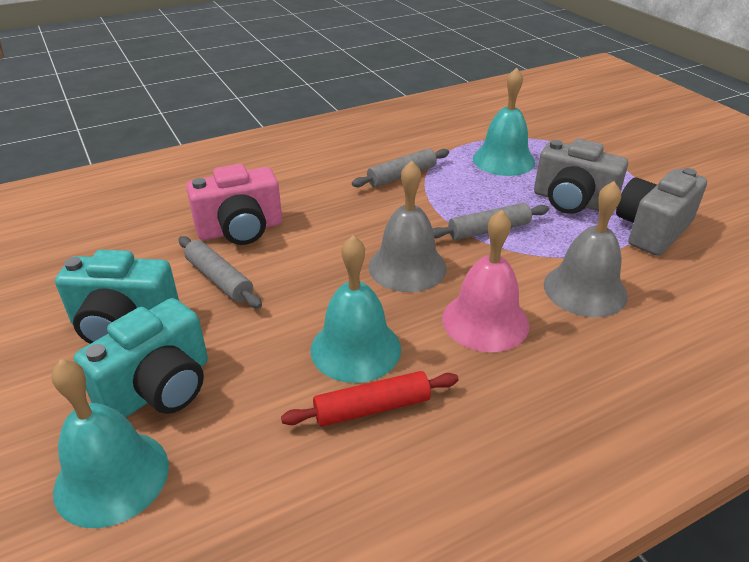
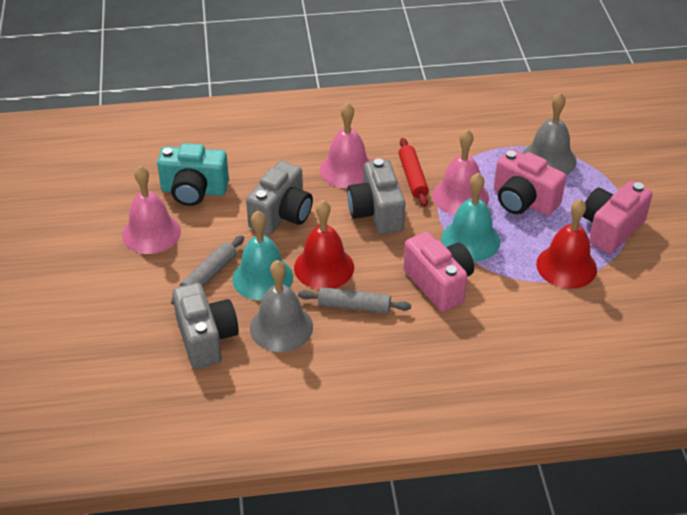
grey camera: 2 -> 3
grey rolling pin: 3 -> 2
pink bell: 1 -> 3
pink camera: 1 -> 3
red bell: 0 -> 2
turquoise bell: 3 -> 2
turquoise camera: 2 -> 1

